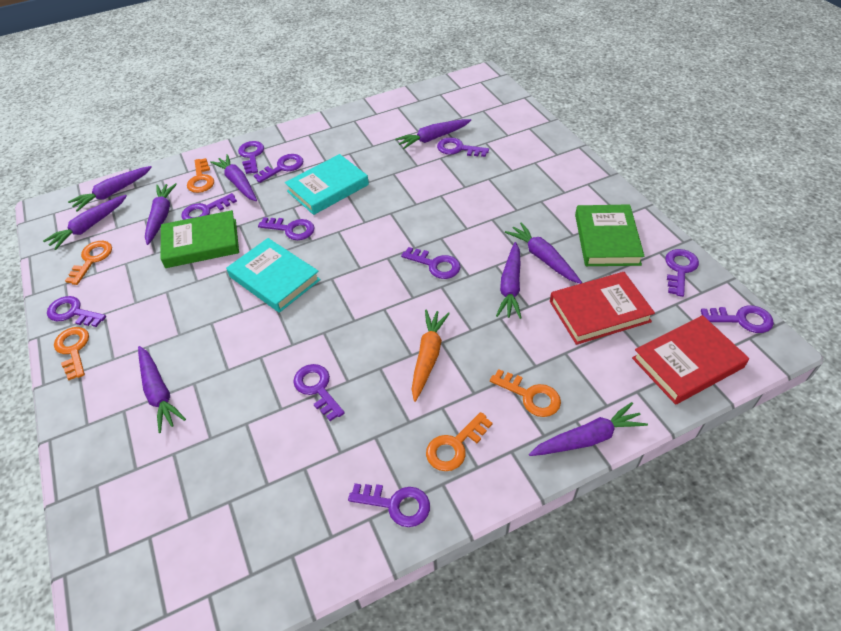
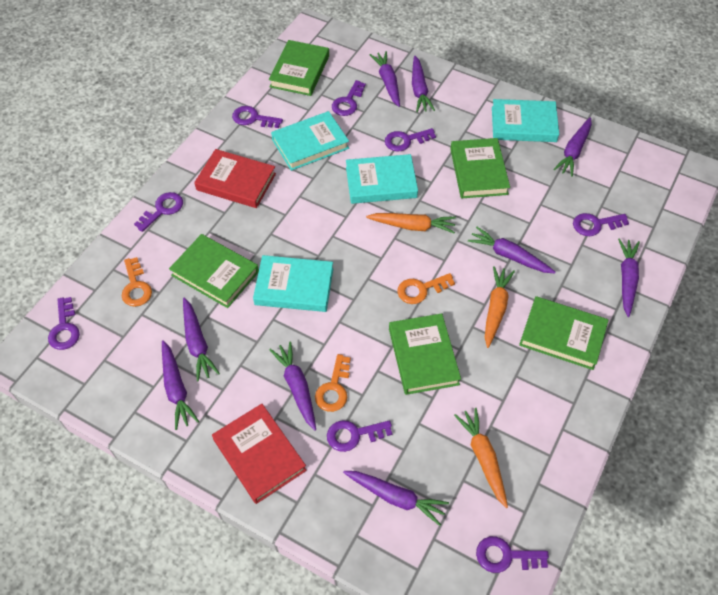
green book: 2 -> 5
orange carrot: 1 -> 3
orange key: 5 -> 3
purple key: 11 -> 8
turquoise book: 2 -> 4

